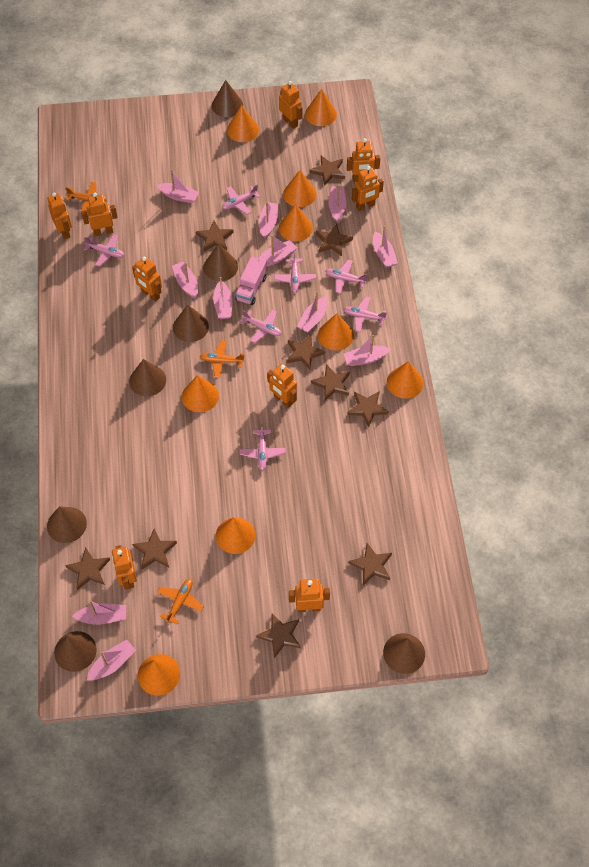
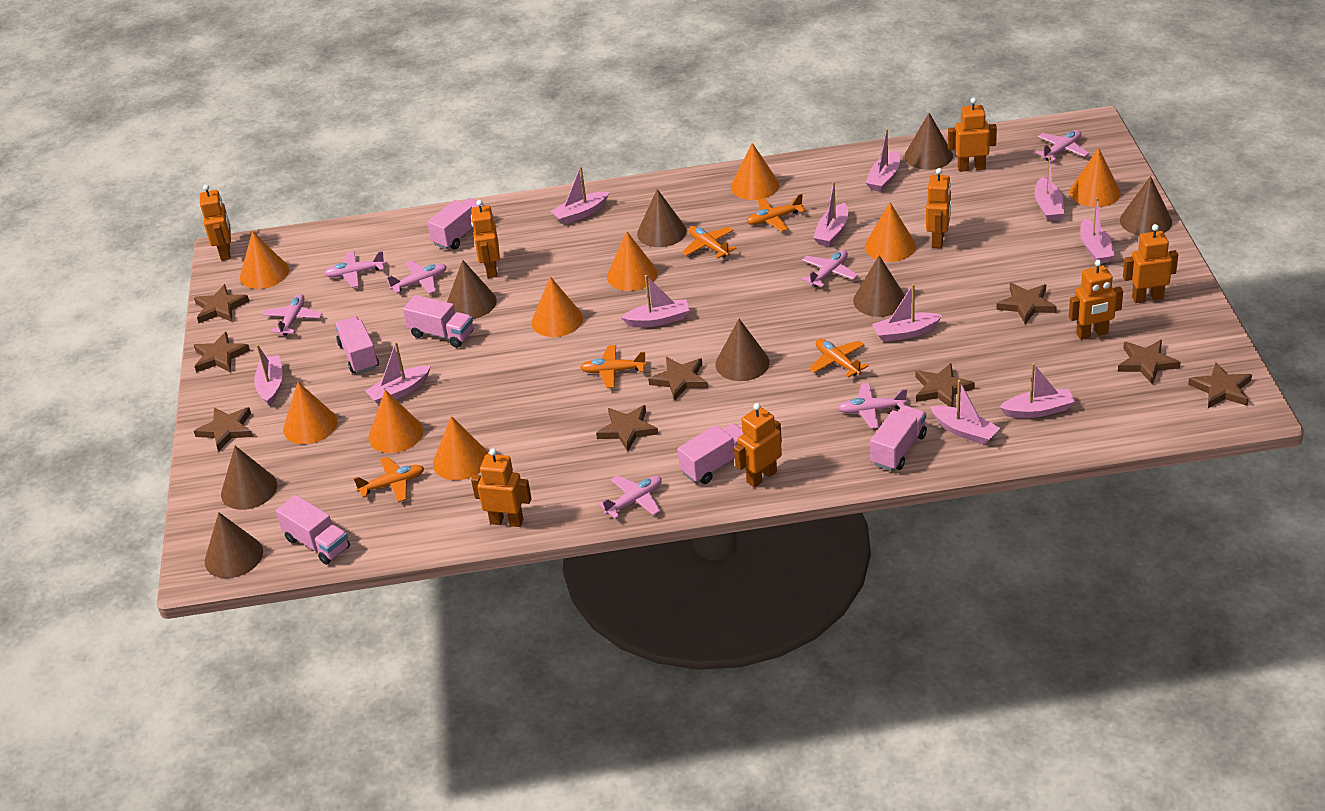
brown cone: 7 -> 8
brown star: 10 -> 9
orange plane: 3 -> 5
orange robot: 9 -> 8
pink truck: 1 -> 6

